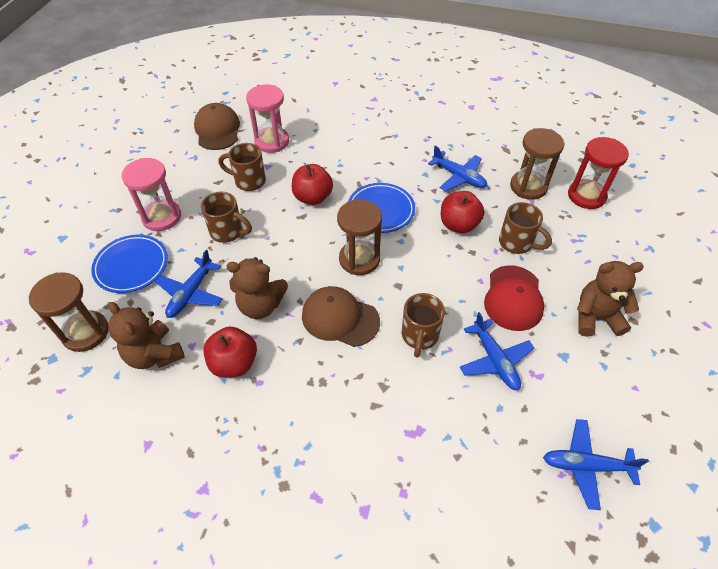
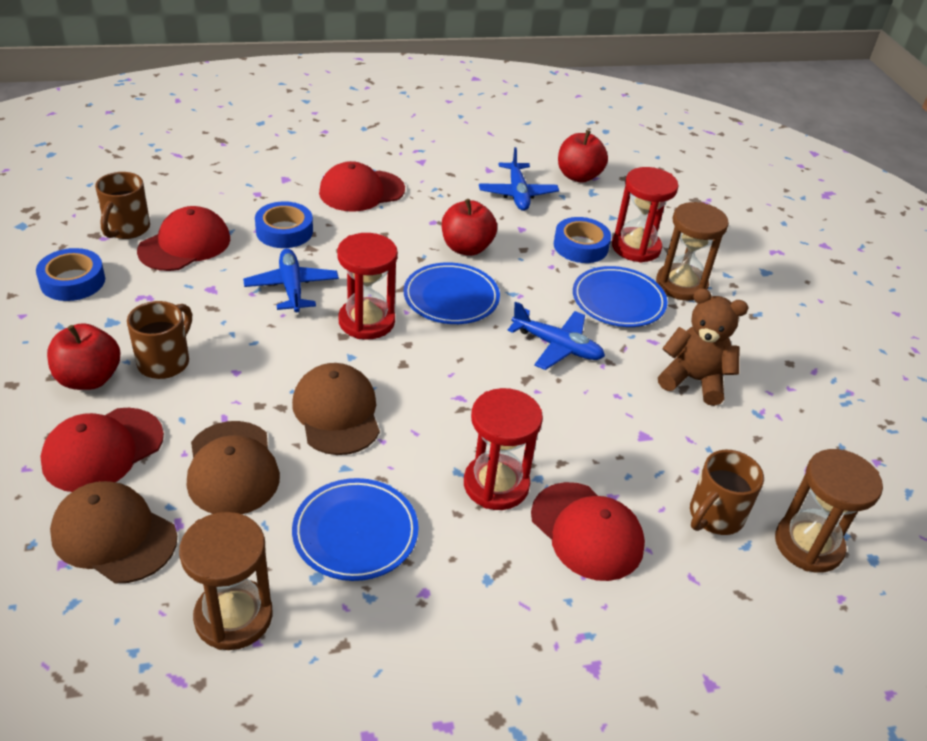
blue plane: 4 -> 3
blue plate: 2 -> 3
blue tape: 0 -> 3
brown cap: 2 -> 3
brown mug: 4 -> 3
brown teddy bear: 3 -> 1
pink hourglass: 2 -> 0
red cap: 1 -> 4
red hourglass: 1 -> 3

